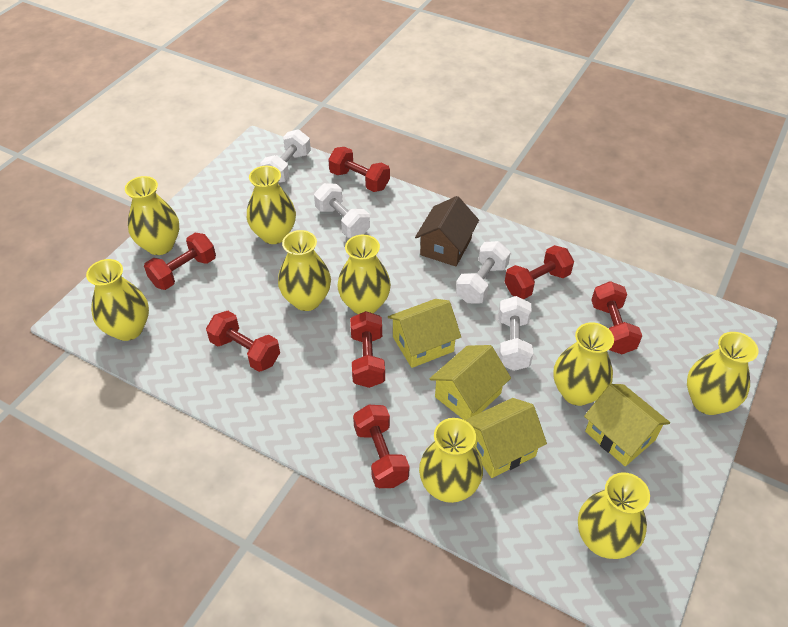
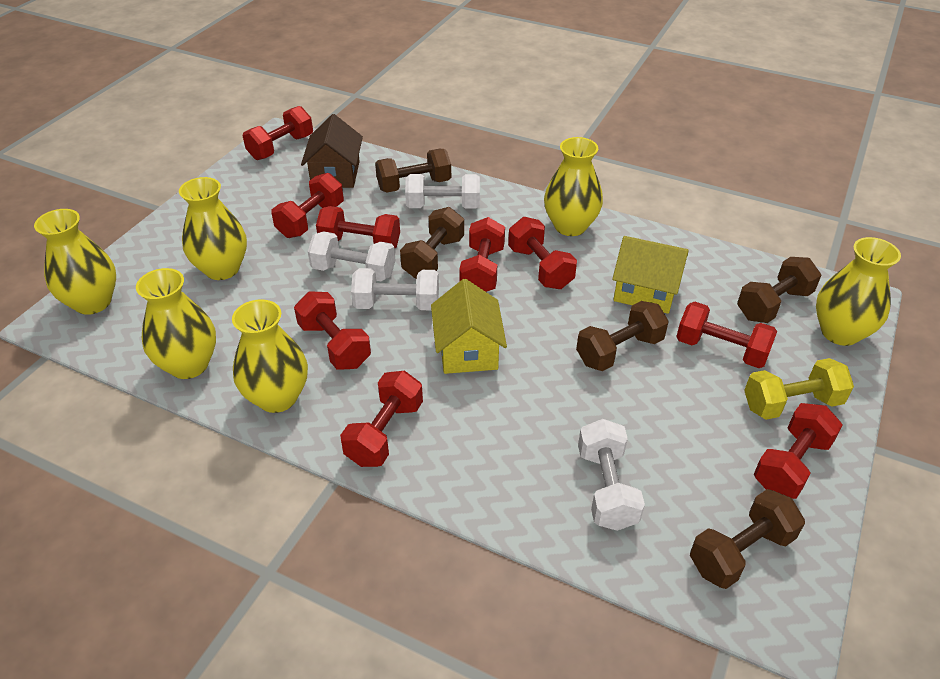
brown dumbbell: 0 -> 5
red dumbbell: 7 -> 9
yellow dumbbell: 0 -> 1
yellow house: 4 -> 2
yellow vase: 9 -> 6

